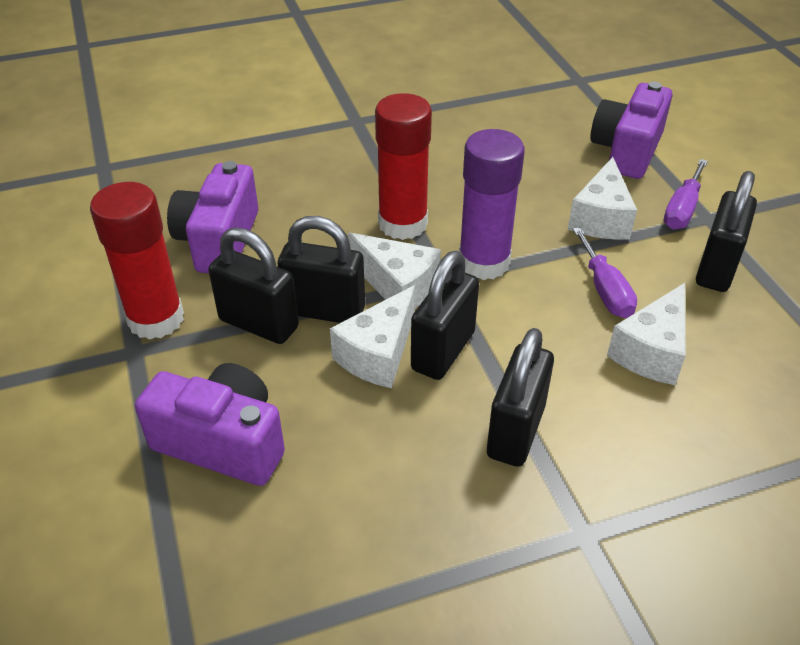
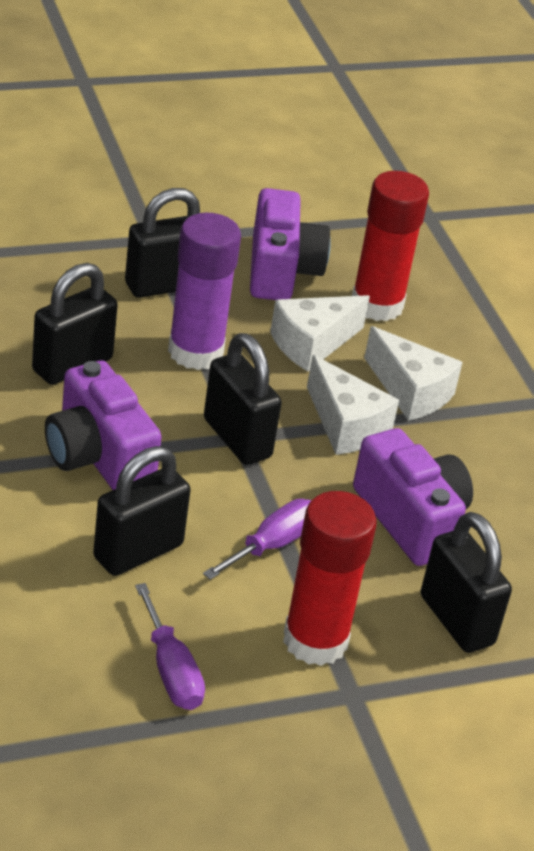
white cheese: 4 -> 3

